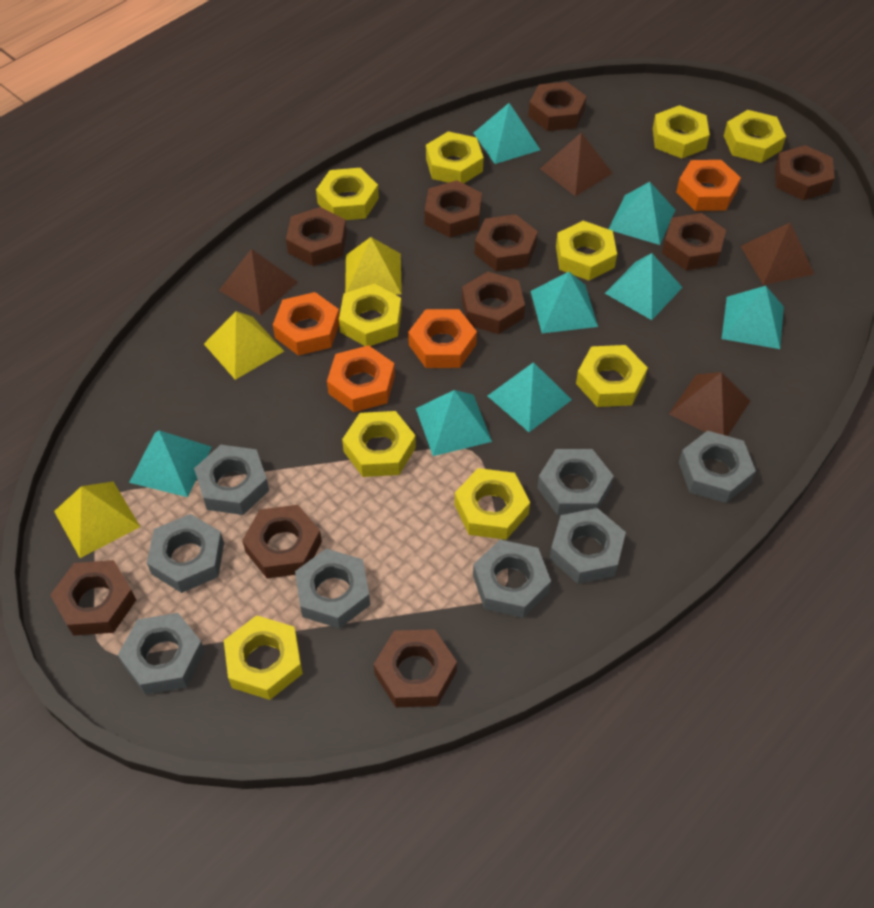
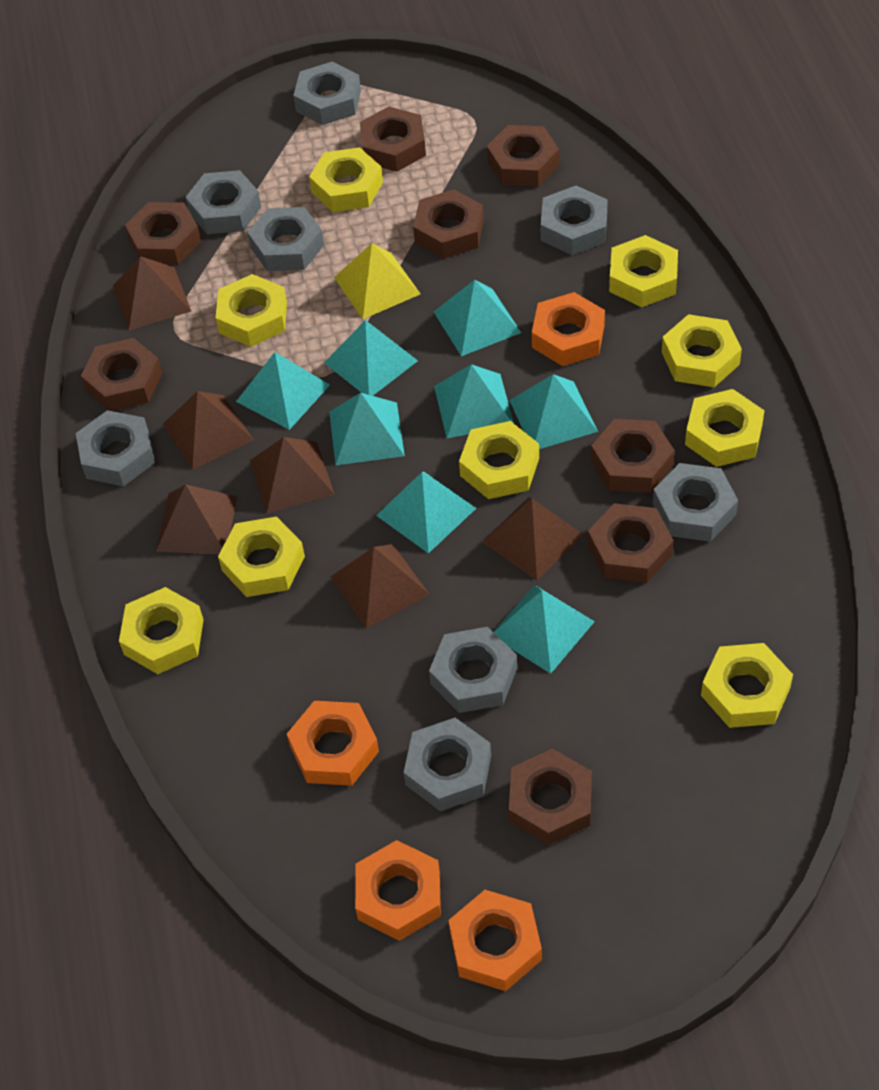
brown nut: 10 -> 8
brown pyramid: 4 -> 6
yellow nut: 10 -> 9
yellow pyramid: 3 -> 1

